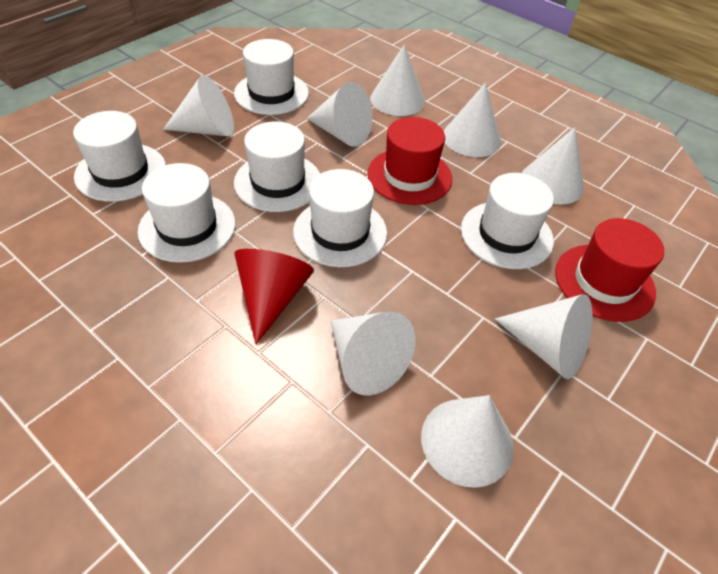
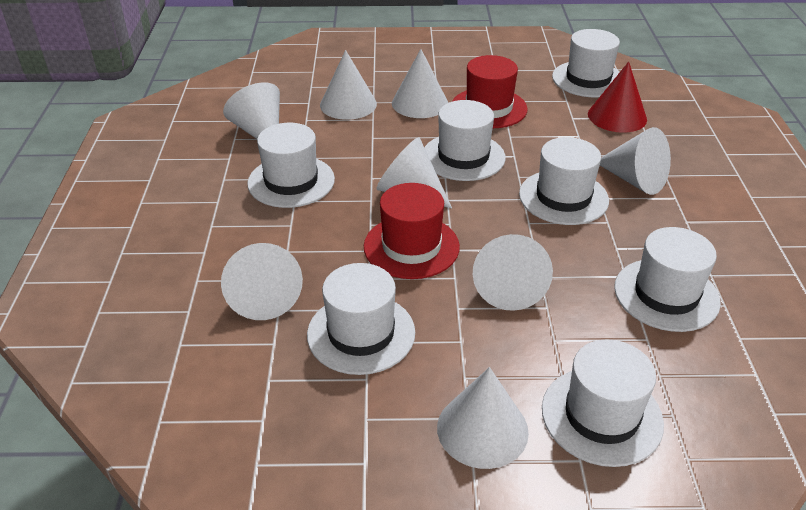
white hat: 6 -> 7

